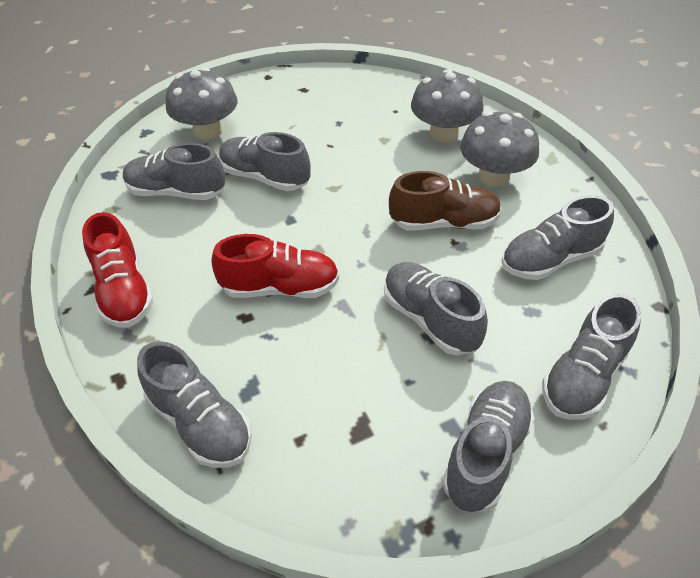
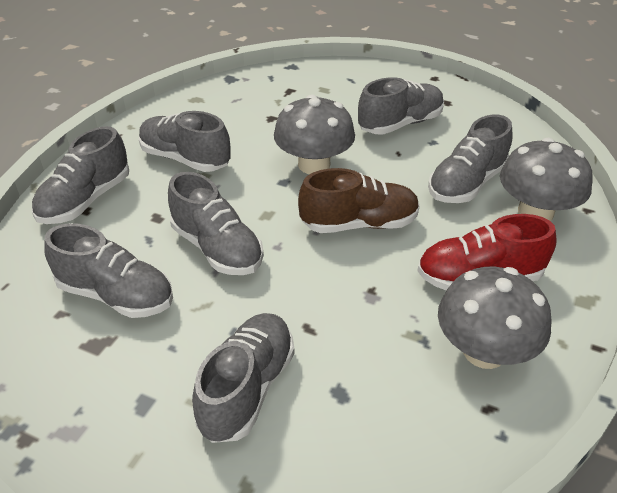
red shoe: 2 -> 1

